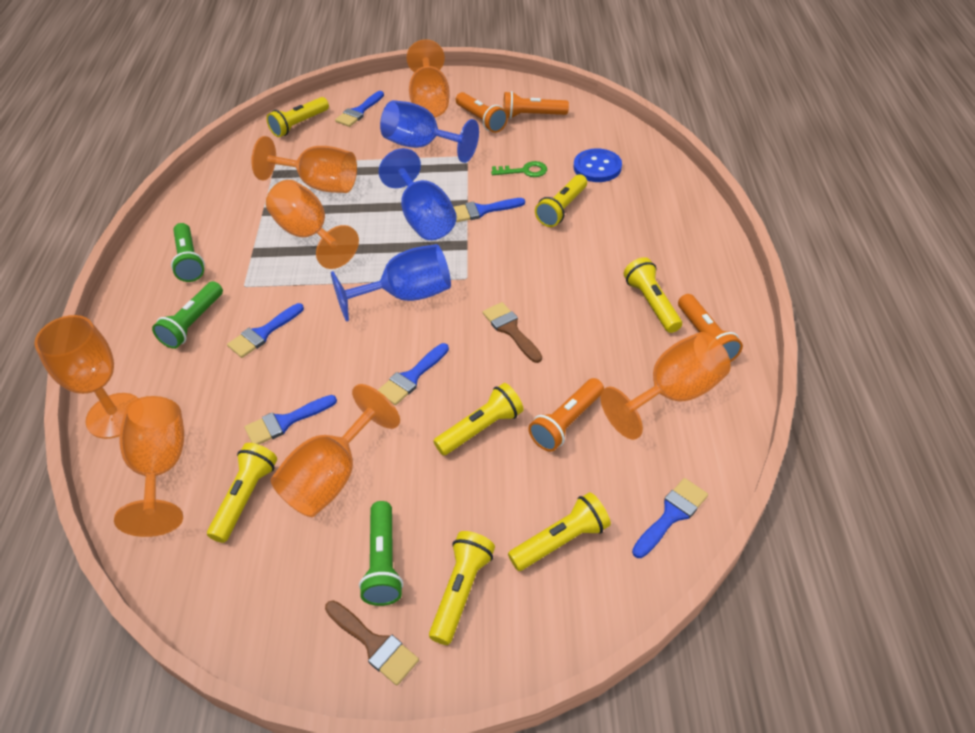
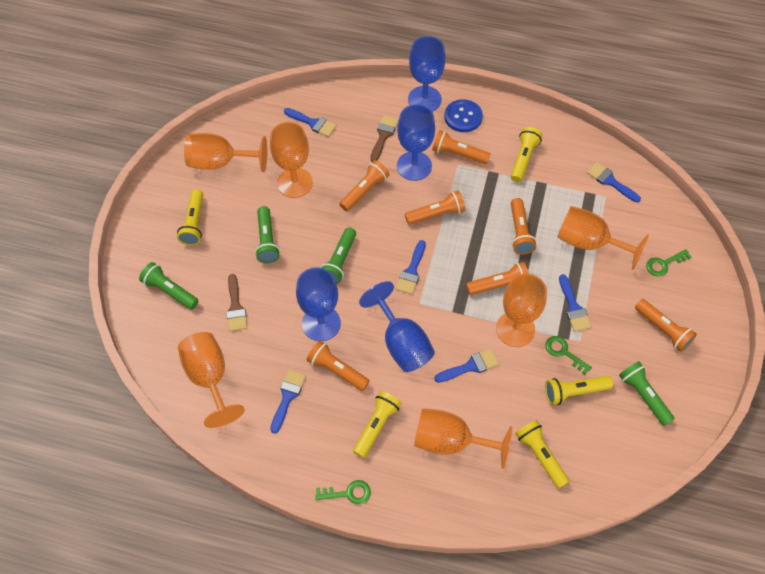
blue goblet: 3 -> 4
green flashlight: 3 -> 4
green key: 1 -> 3
orange flashlight: 4 -> 7
orange goblet: 7 -> 6
yellow flashlight: 7 -> 5

